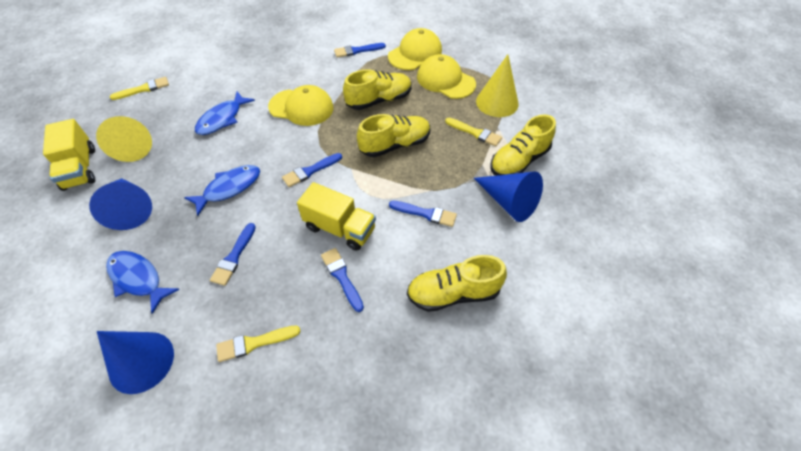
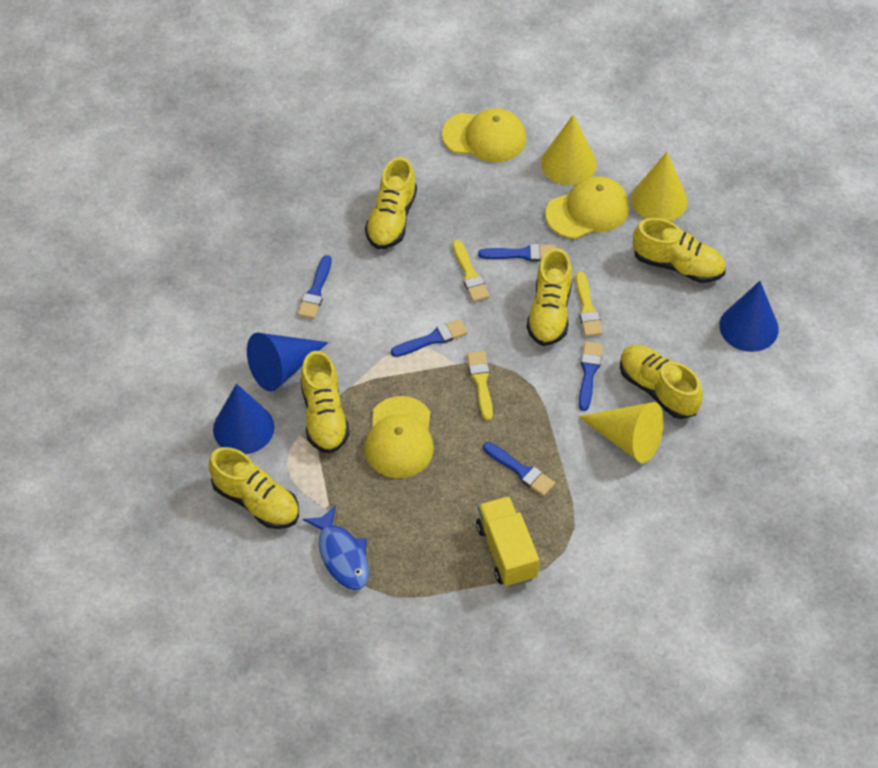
blue fish: 3 -> 1
yellow cone: 2 -> 3
yellow shoe: 4 -> 6
yellow truck: 2 -> 1

